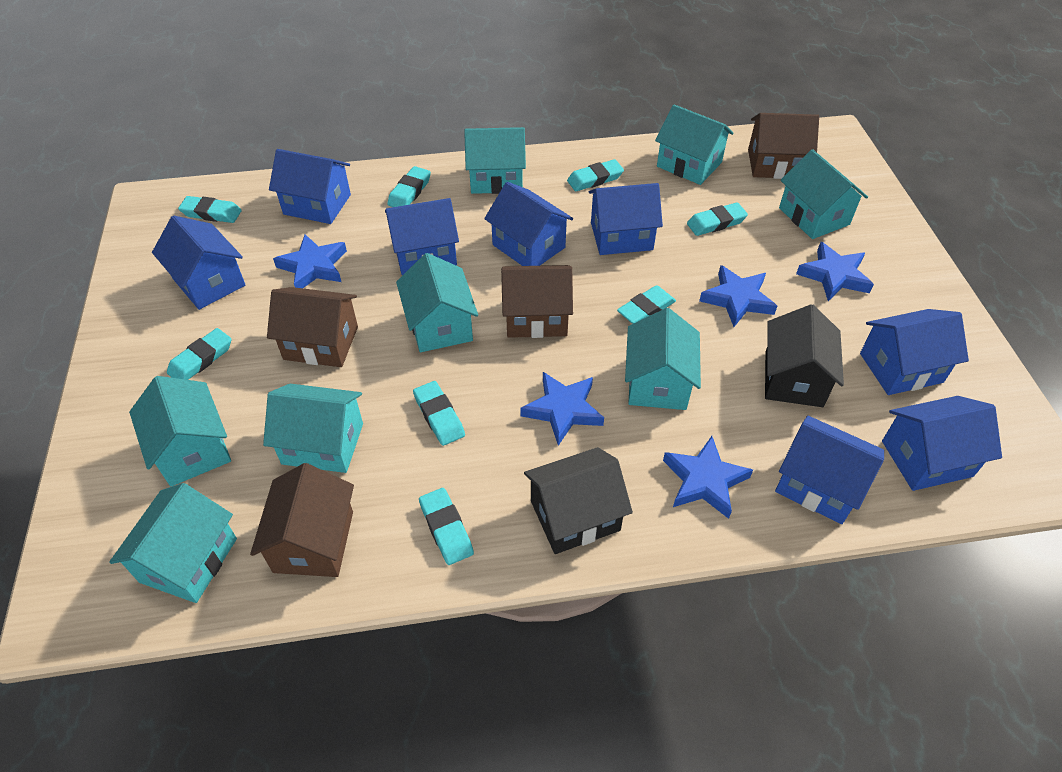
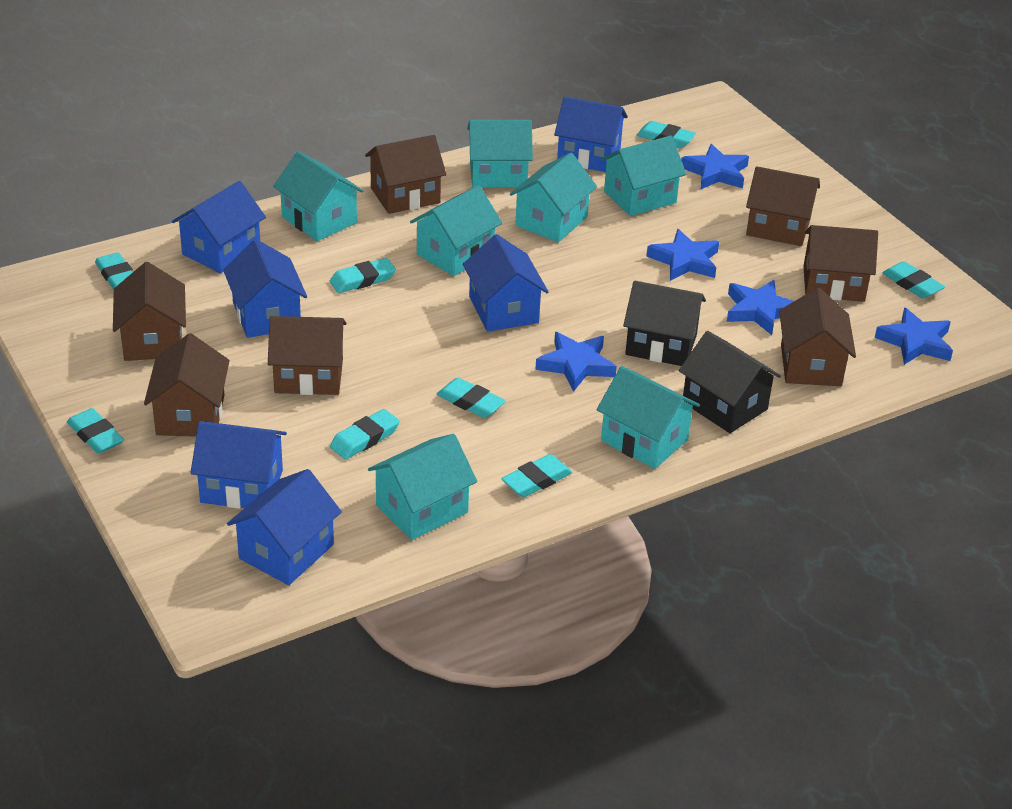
blue house: 8 -> 6
brown house: 4 -> 7
turquoise house: 8 -> 7

